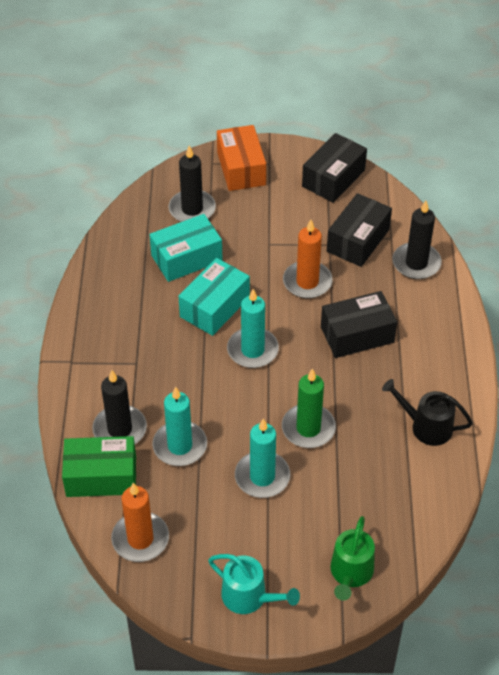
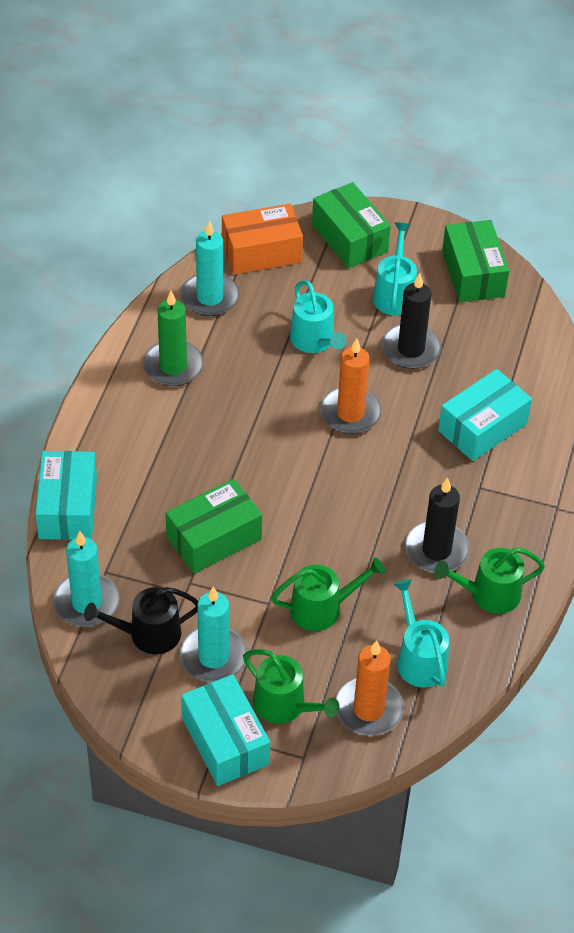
black box: 3 -> 0
black candle: 3 -> 2
green box: 1 -> 3
green watering can: 1 -> 3
turquoise box: 2 -> 3
turquoise watering can: 1 -> 3

